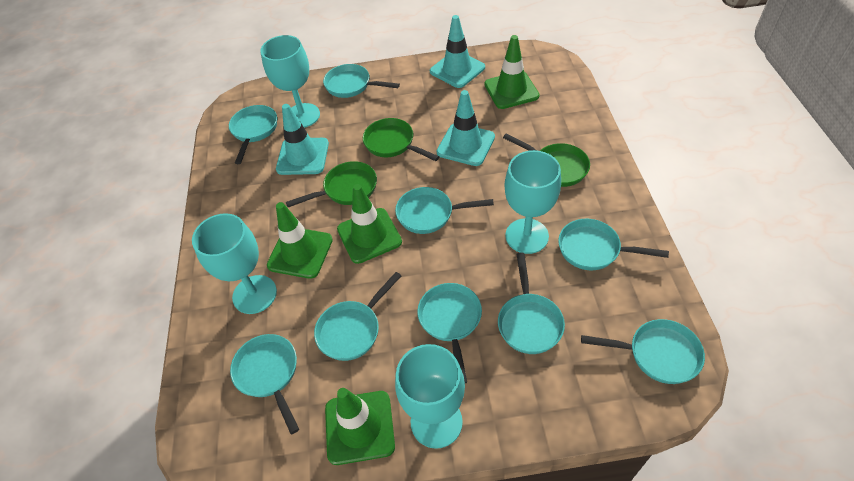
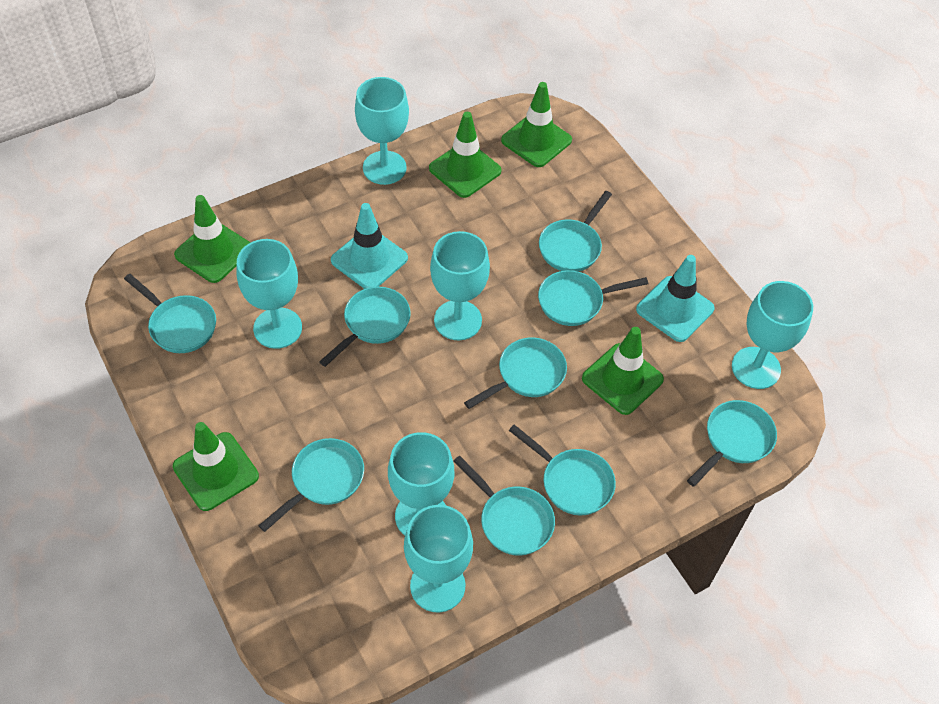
green pan: 3 -> 0
green traffic cone: 4 -> 5
turquoise goblet: 4 -> 6
turquoise traffic cone: 3 -> 2

